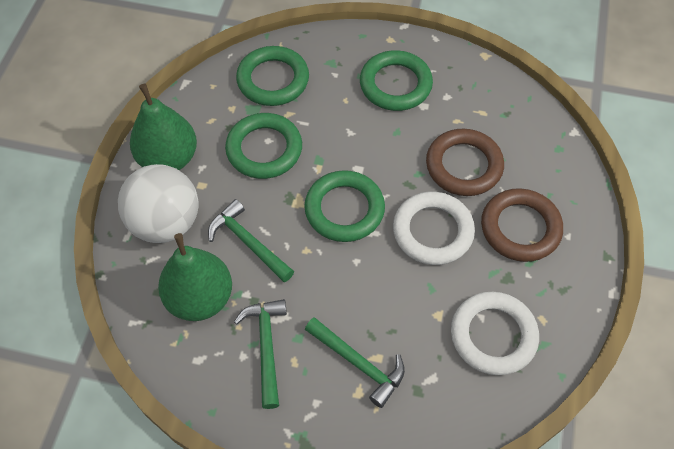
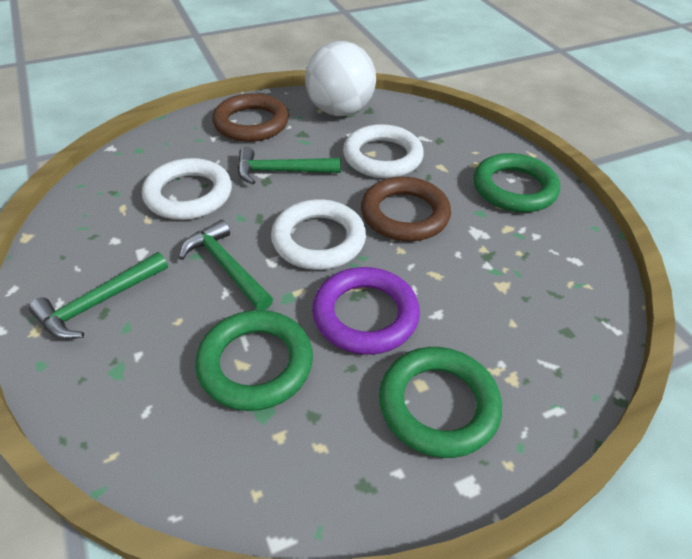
green pear: 2 -> 0
green ring: 4 -> 3
purple ring: 0 -> 1
white ring: 2 -> 3

